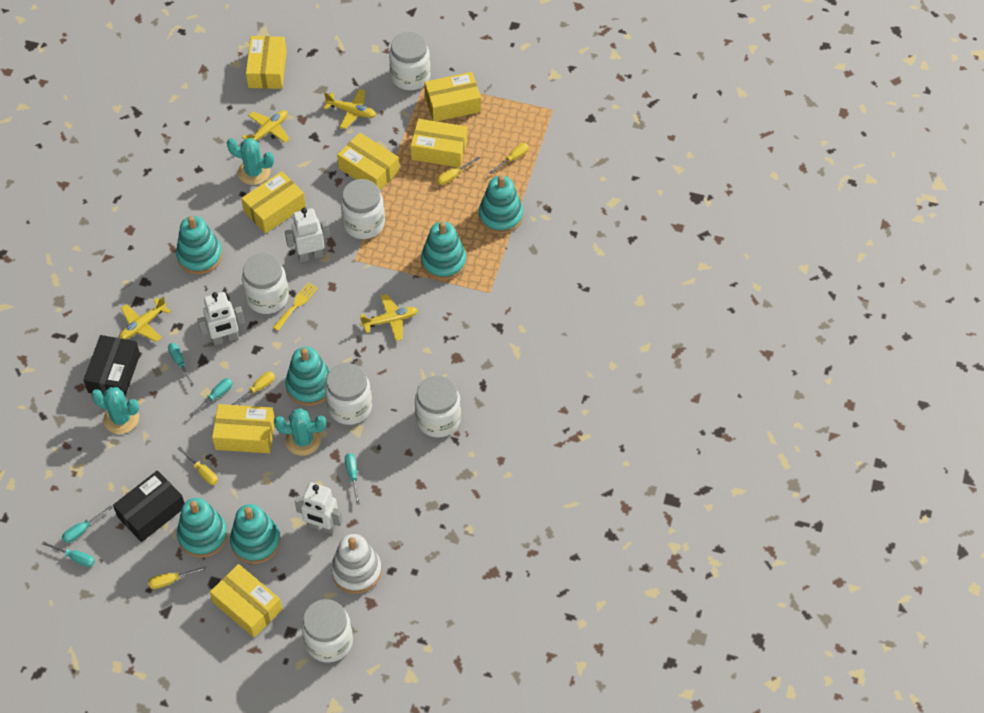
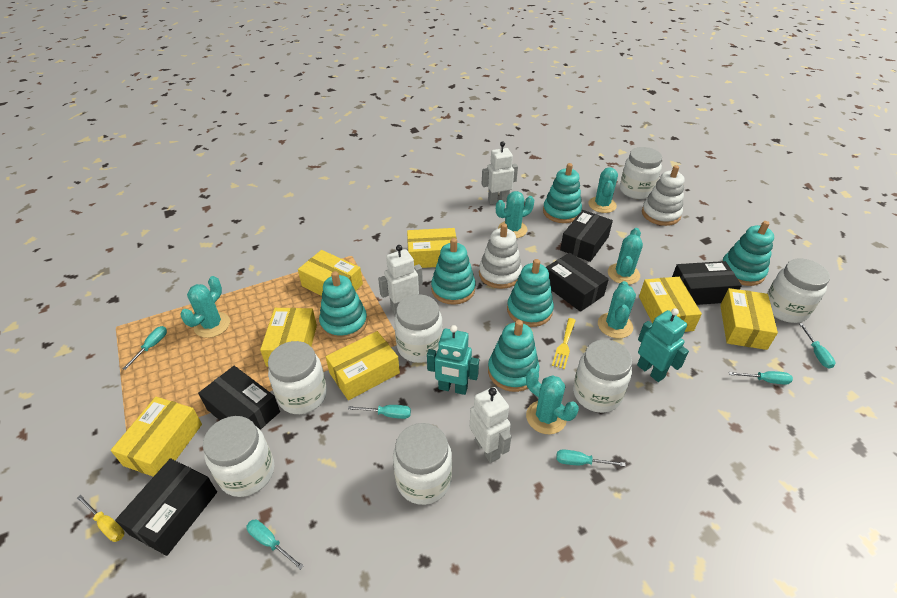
black box: 2 -> 5
turquoise cactus: 3 -> 6
turquoise robot: 0 -> 2
turquoise screwdriver: 5 -> 6
white jar: 6 -> 7
white stacking toy: 1 -> 2
yellow plane: 4 -> 0
yellow screwdriver: 5 -> 1

